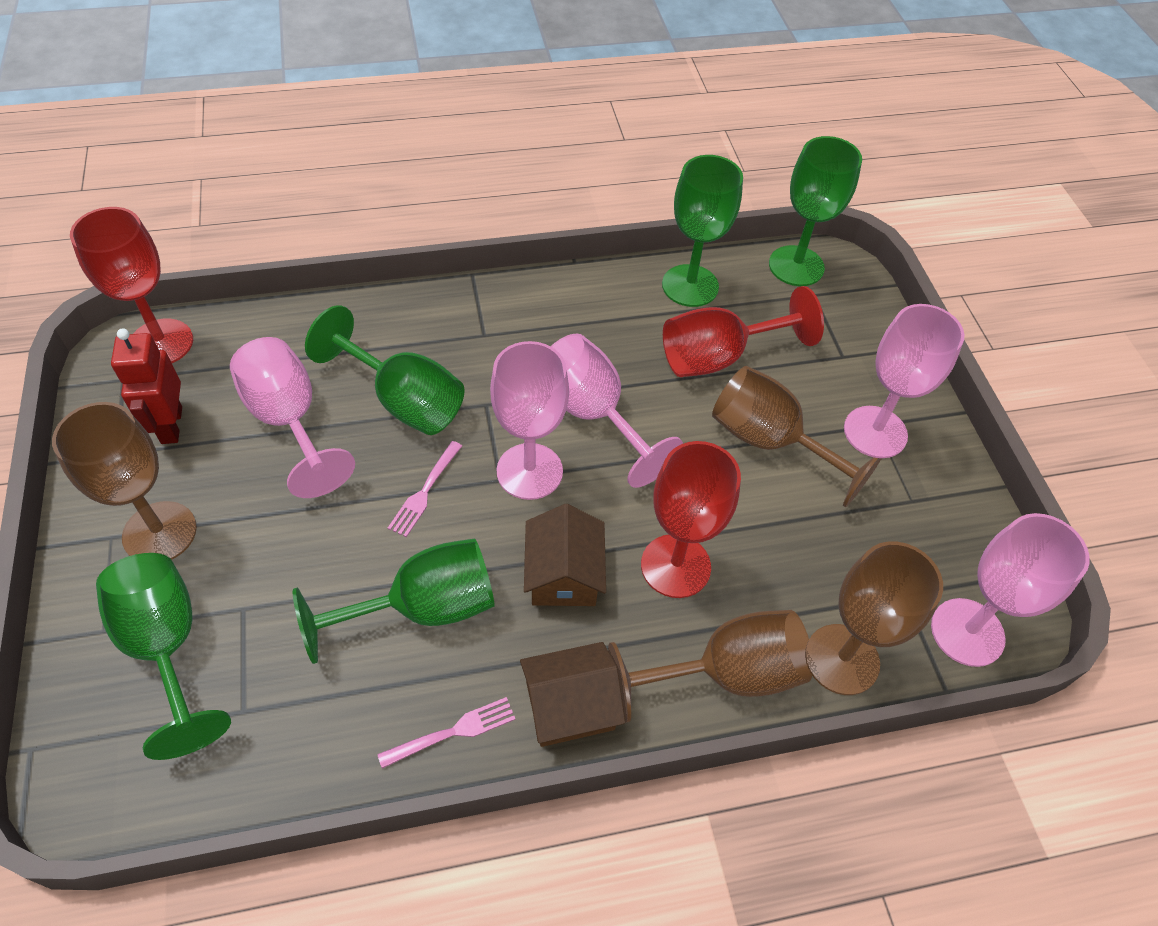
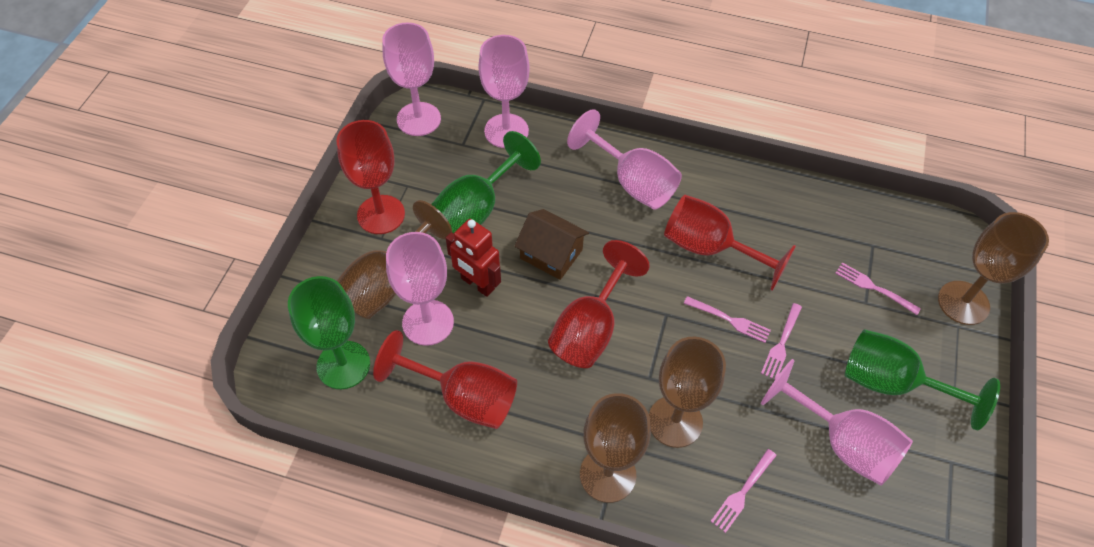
brown house: 2 -> 1
green goblet: 5 -> 3
pink fork: 2 -> 4
red goblet: 3 -> 4

